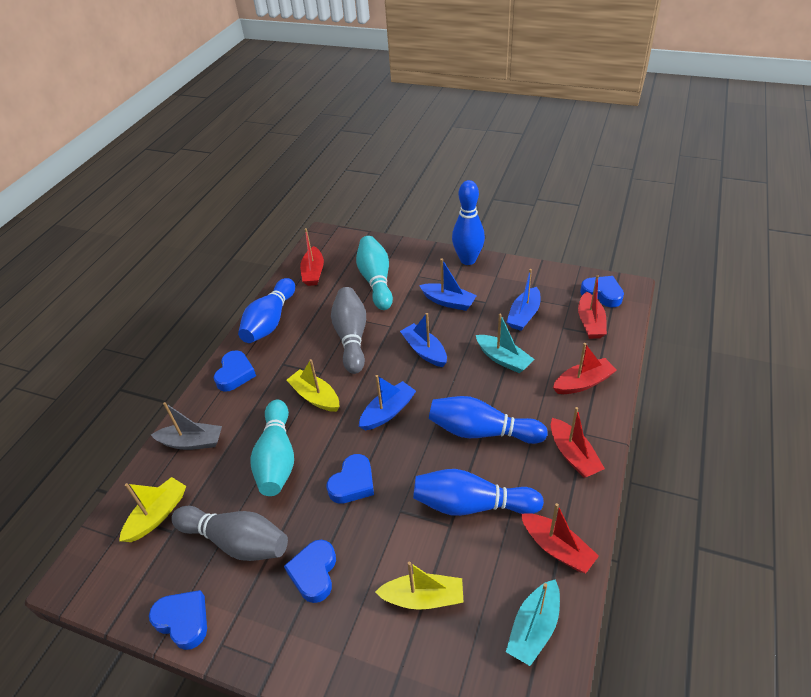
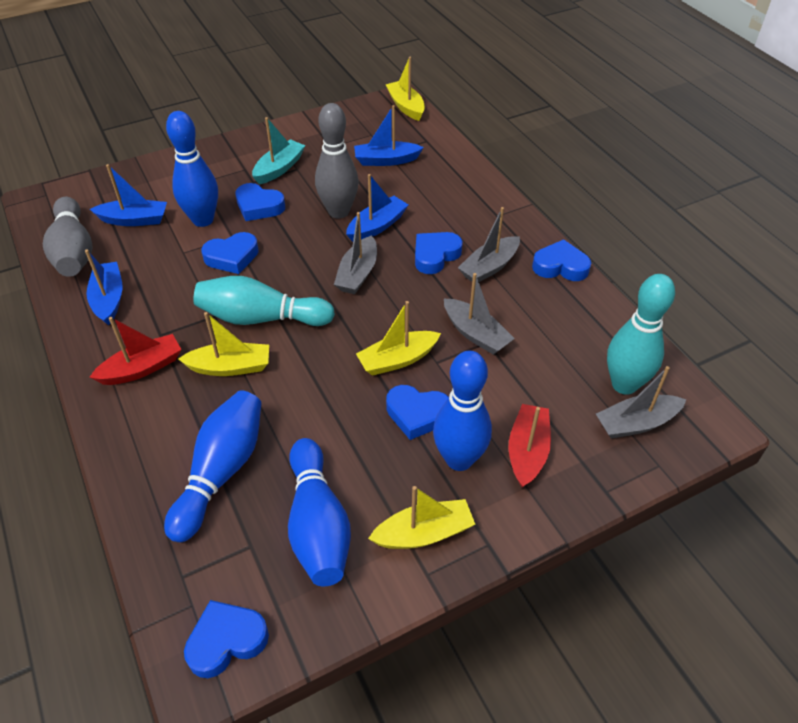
blue heart: 5 -> 6
grey boat: 1 -> 4
red boat: 5 -> 2
turquoise boat: 2 -> 1
yellow boat: 3 -> 4

